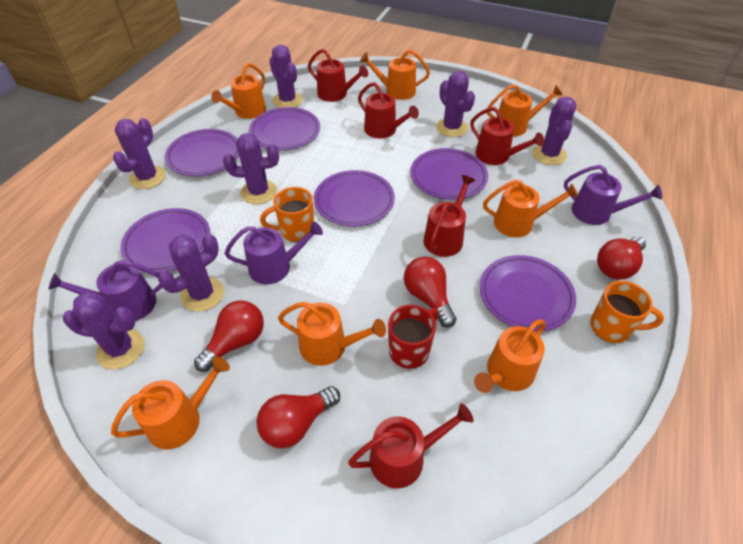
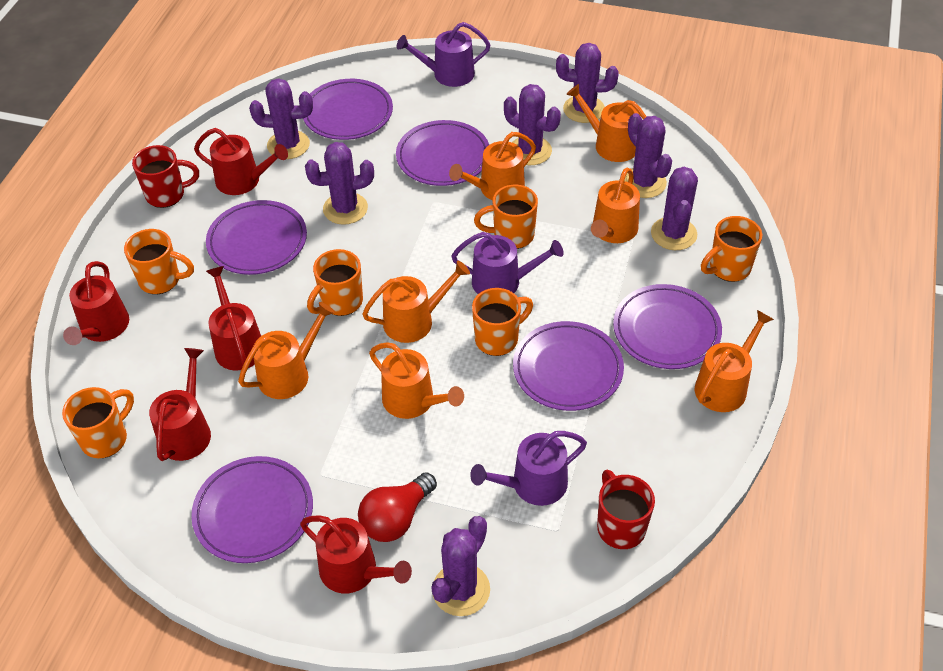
orange mug: 2 -> 6
red light bulb: 4 -> 1
red mug: 1 -> 2

